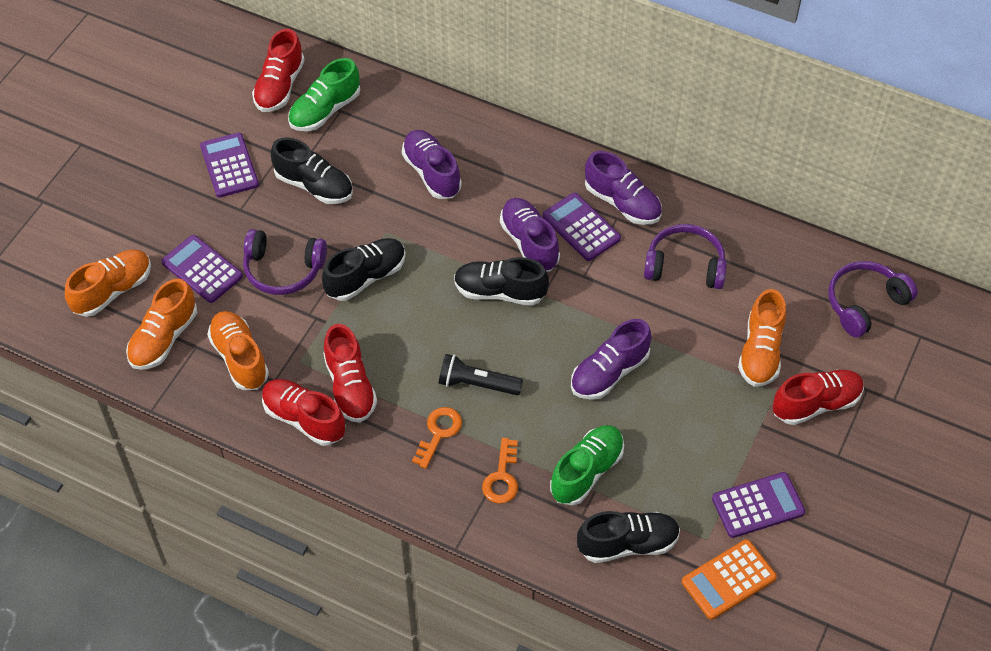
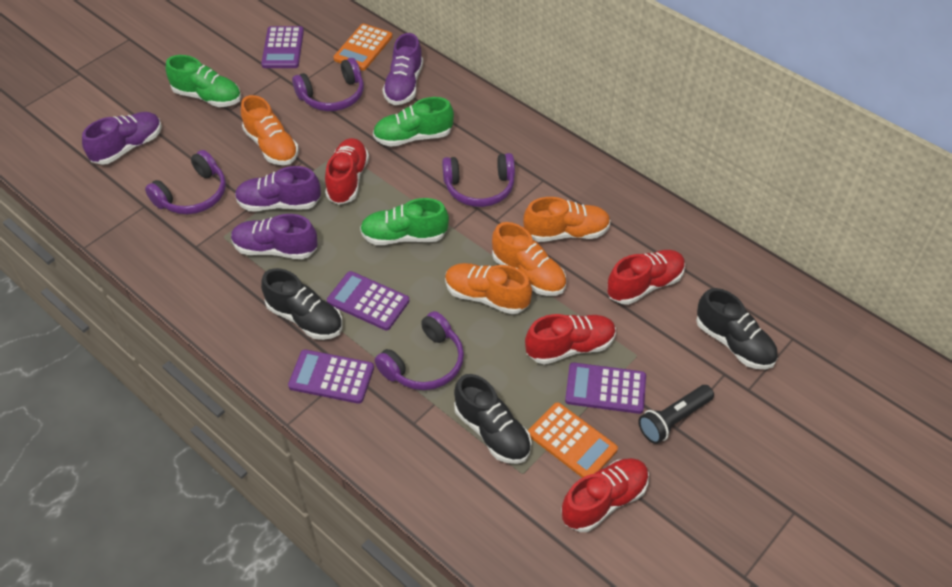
black shoe: 4 -> 3
green shoe: 2 -> 3
orange calculator: 1 -> 2
orange key: 2 -> 0
purple headphones: 3 -> 4

